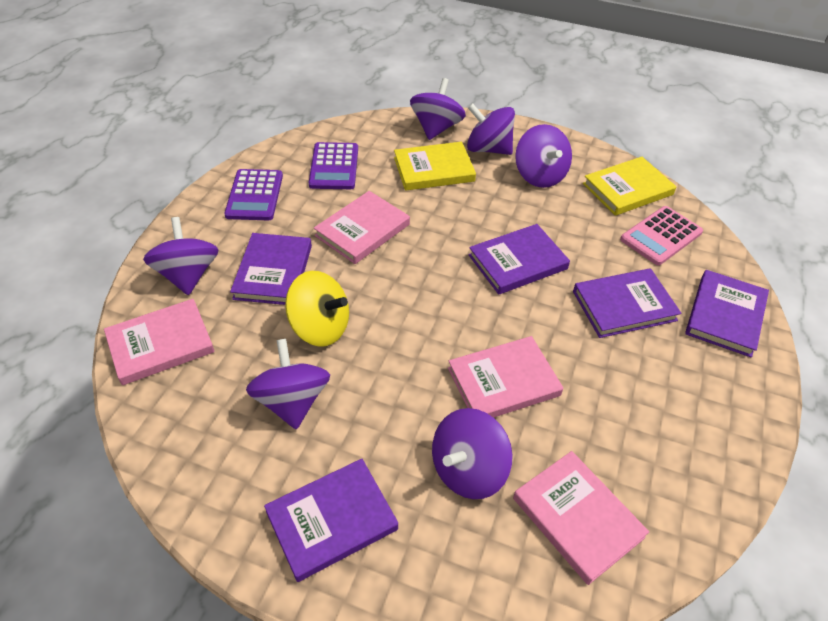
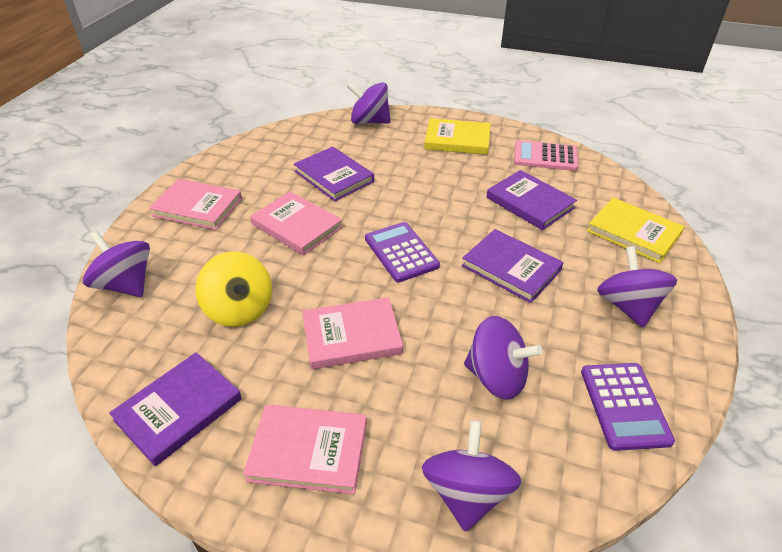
purple book: 5 -> 4
purple spinning top: 6 -> 5

